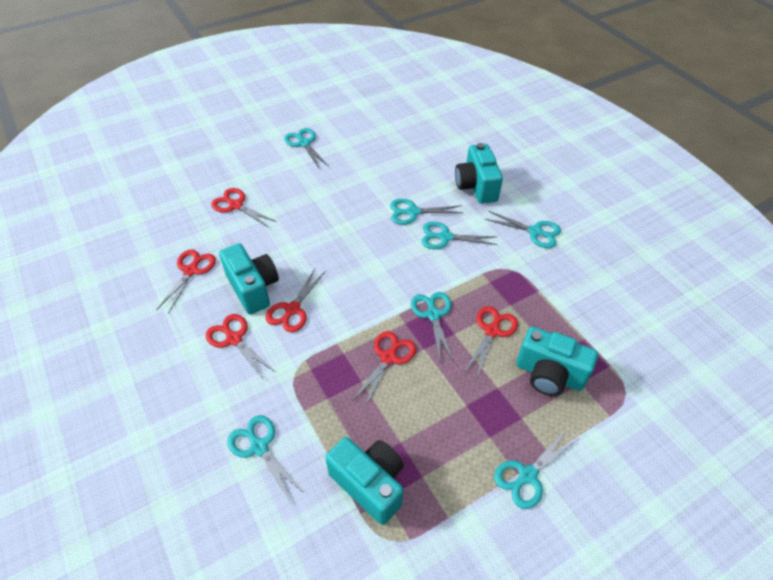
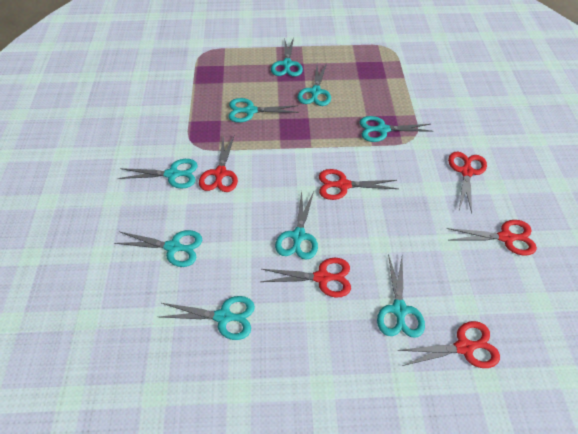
turquoise camera: 4 -> 0
turquoise scissors: 7 -> 9

